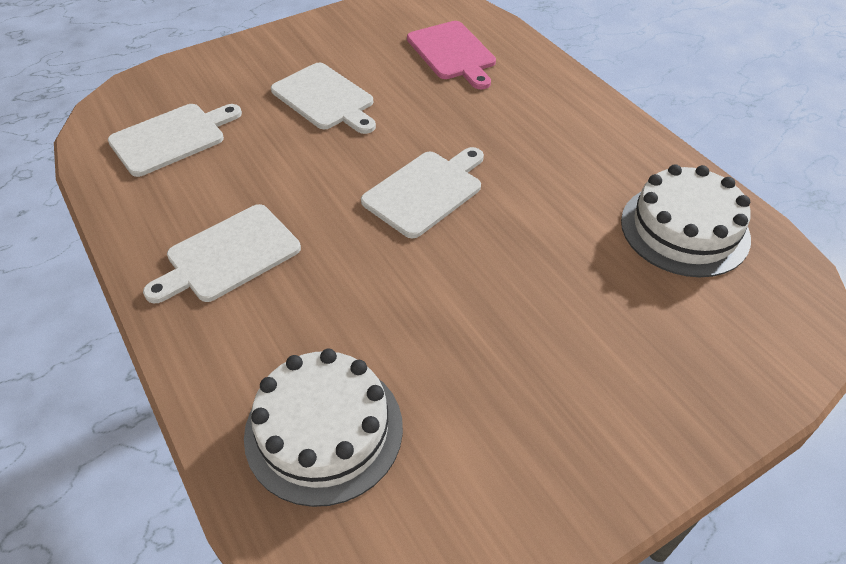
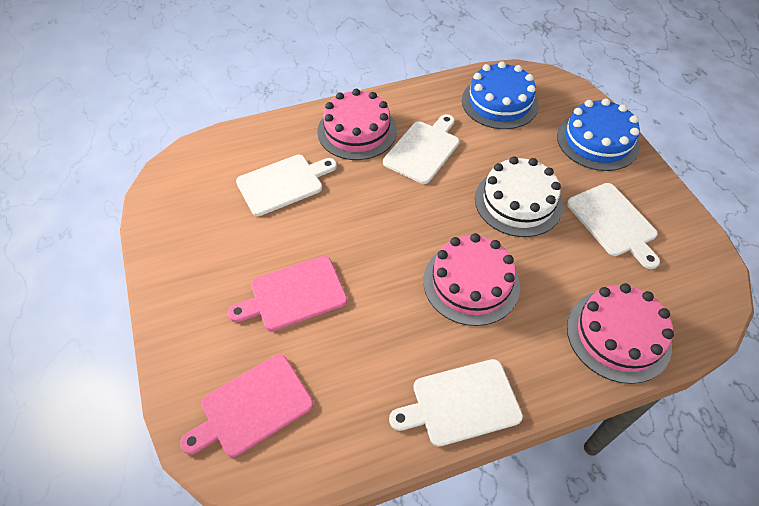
blue cake: 0 -> 2
pink cake: 0 -> 3
pink cutting board: 1 -> 2
white cake: 2 -> 1

